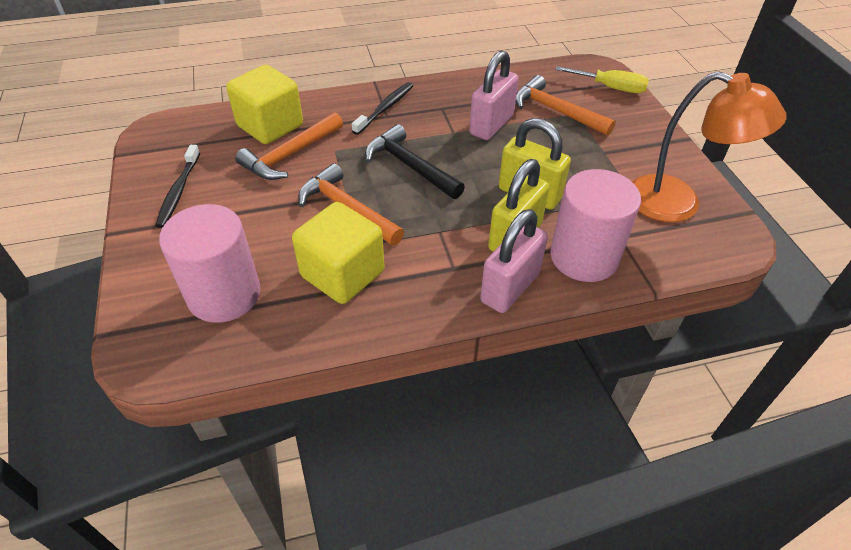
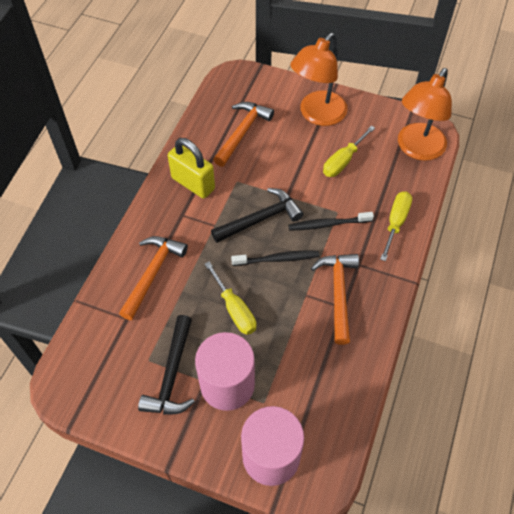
black hammer: 1 -> 2
orange lamp: 1 -> 2
pink padlock: 2 -> 0
yellow cube: 2 -> 0
yellow padlock: 2 -> 1
yellow screwdriver: 1 -> 3

